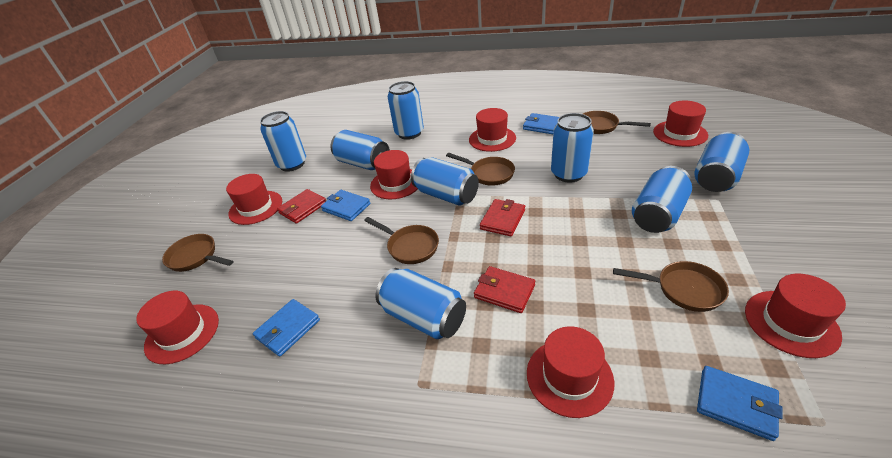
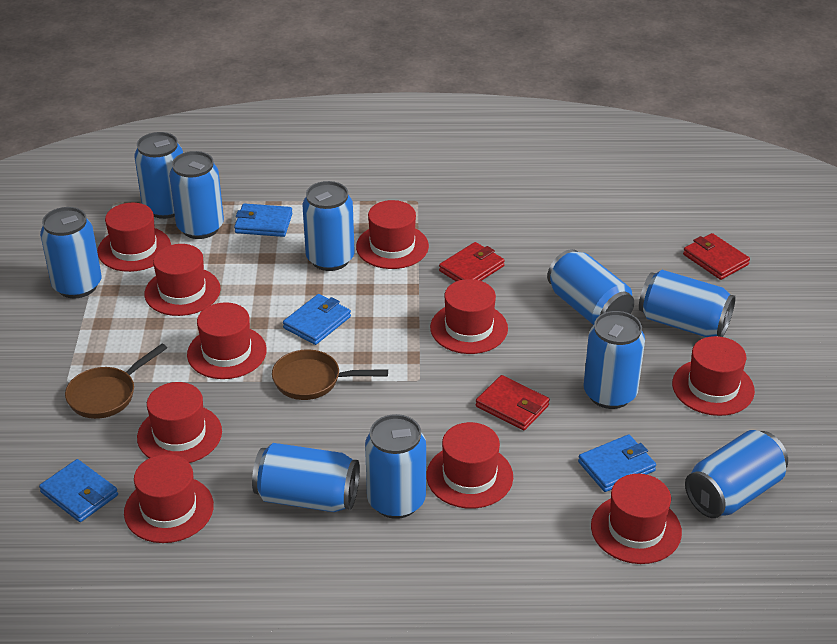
blue can: 8 -> 10
brown pan: 5 -> 2
red hat: 7 -> 10

